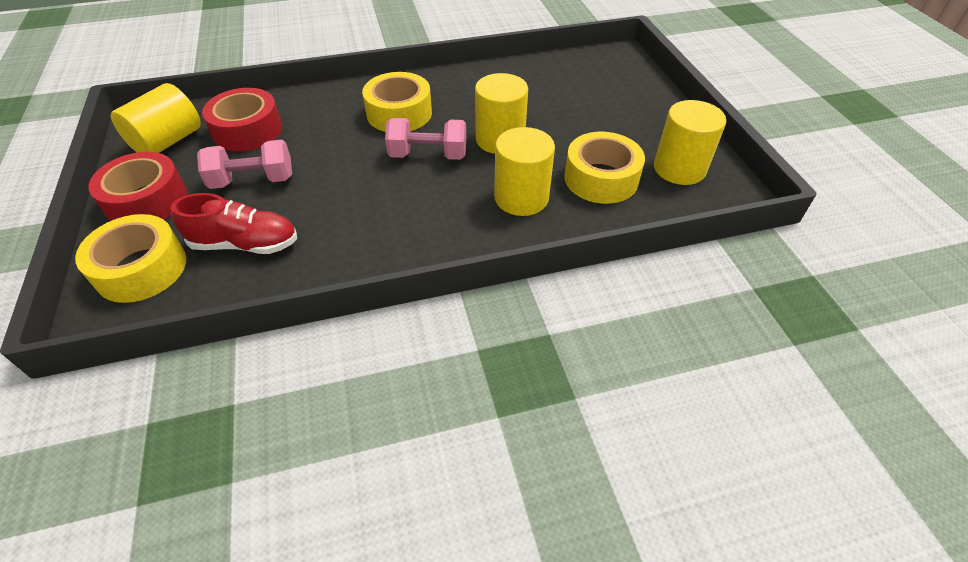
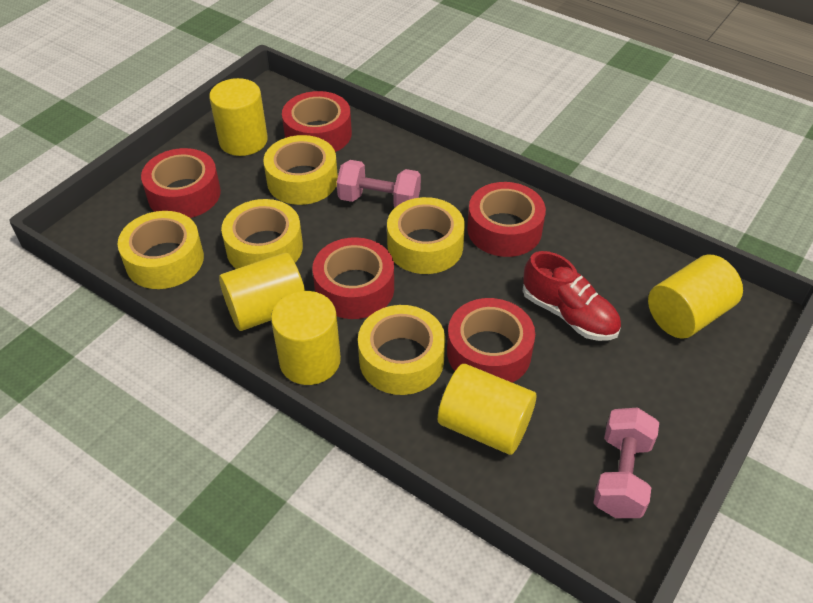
red tape: 2 -> 5
yellow cylinder: 4 -> 5
yellow tape: 3 -> 5

